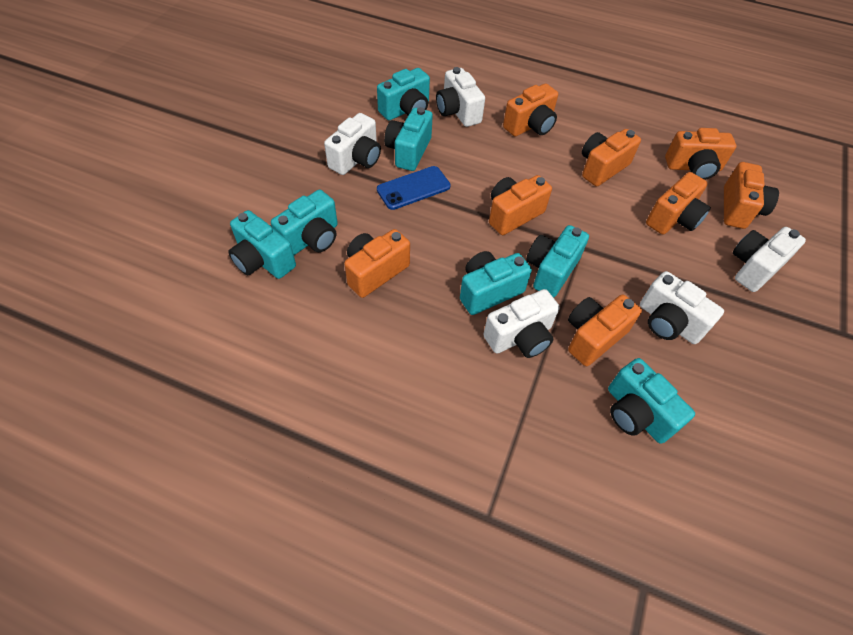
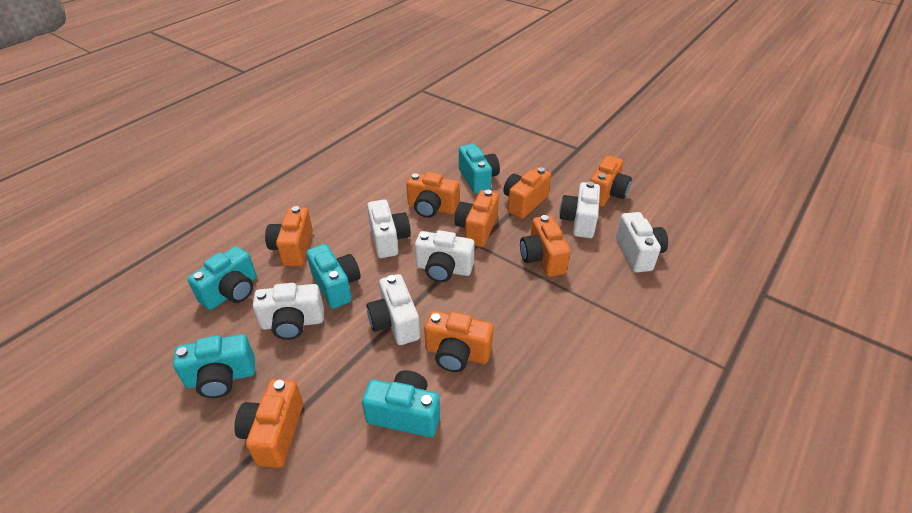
blue phone: 1 -> 0
turquoise camera: 7 -> 5
white camera: 5 -> 6

